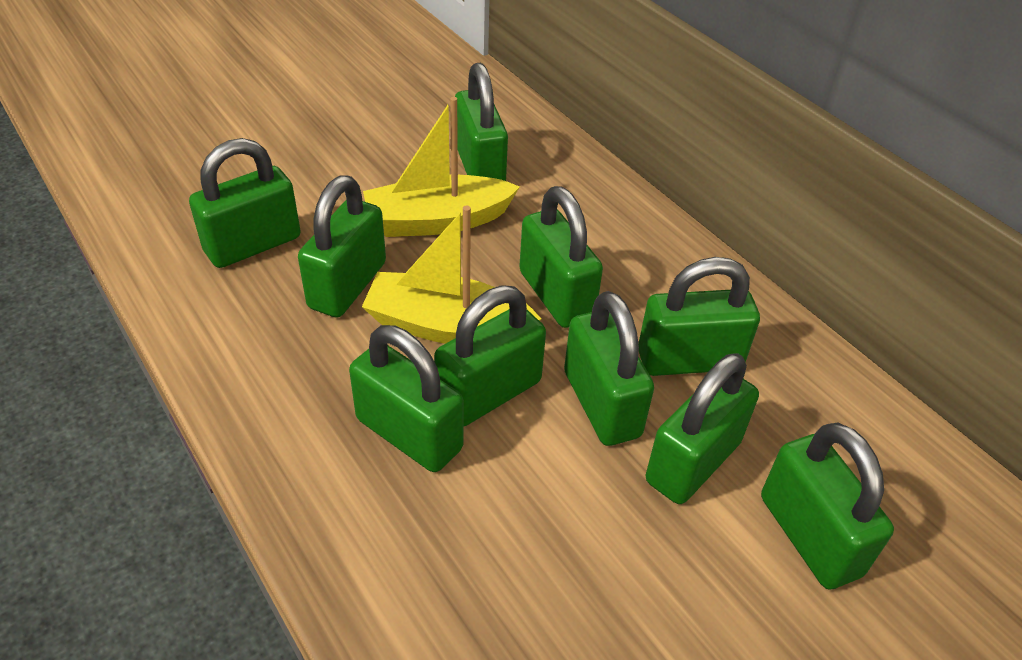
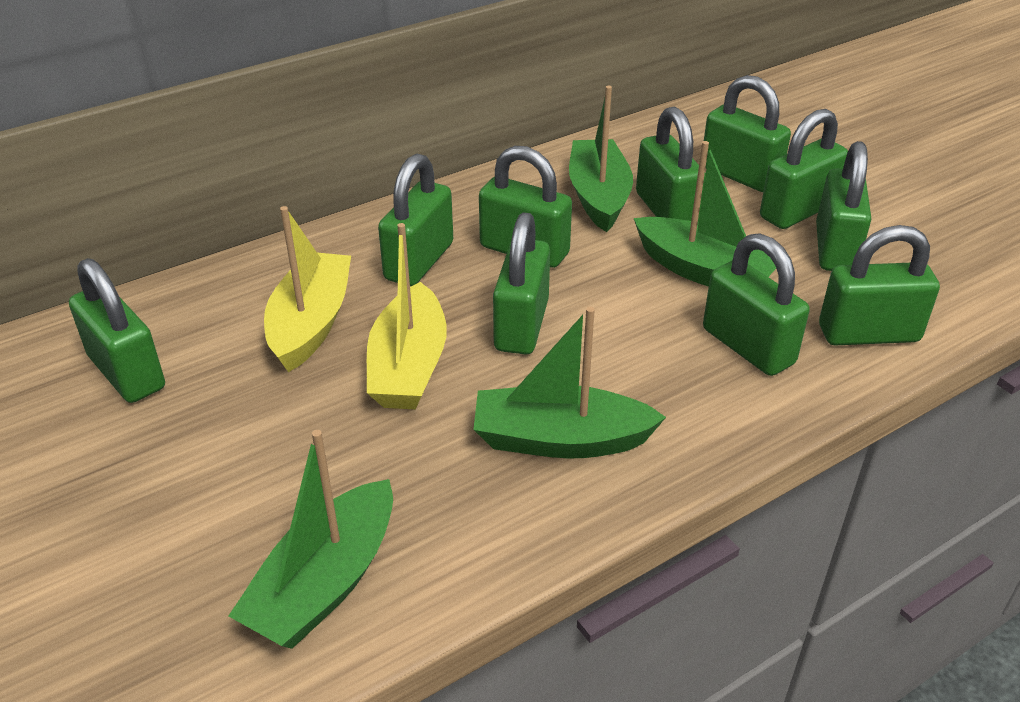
green boat: 0 -> 4

